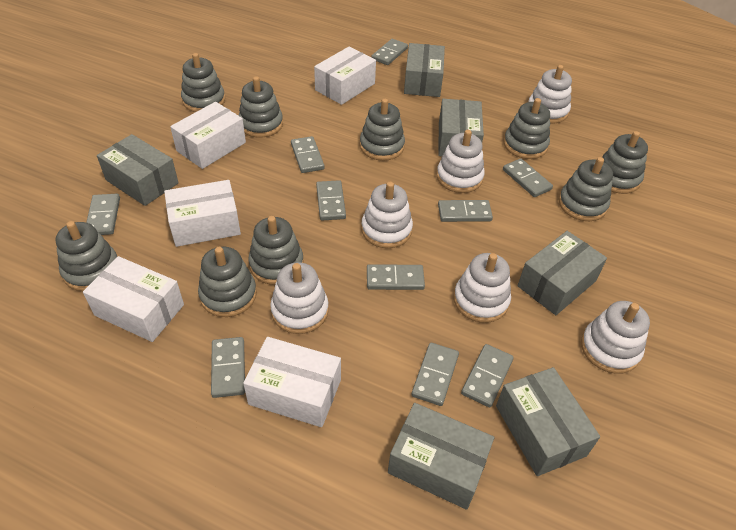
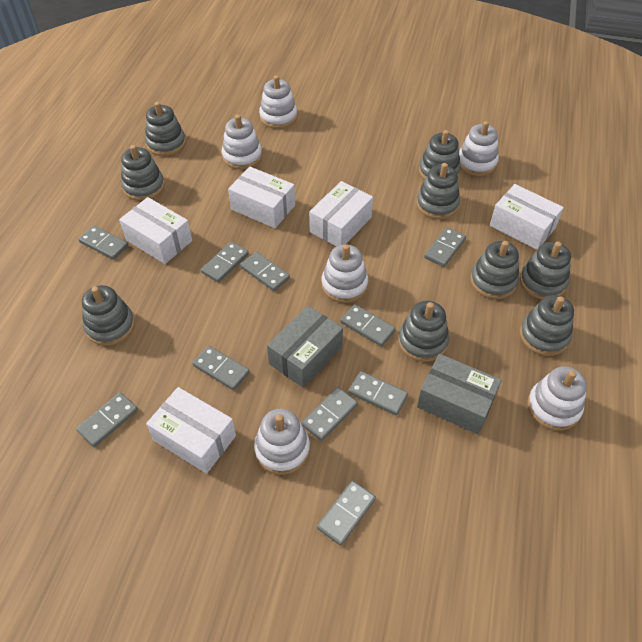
grey box: 6 -> 2

